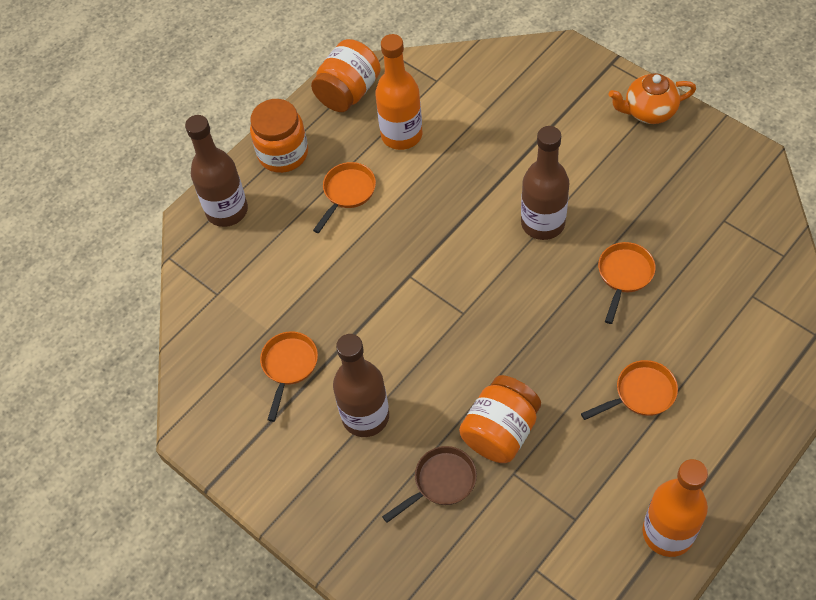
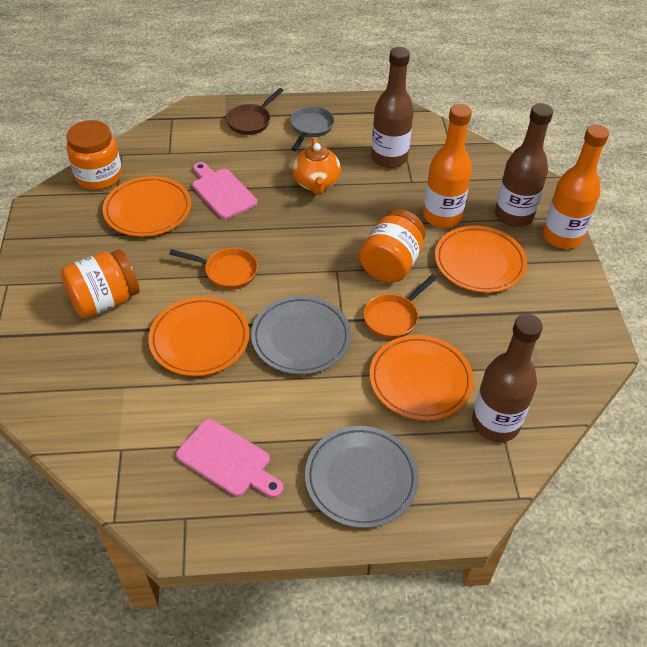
grey pan: 0 -> 1
grey plate: 0 -> 2
orange pan: 4 -> 2
orange plate: 0 -> 4
pink cutting board: 0 -> 2

